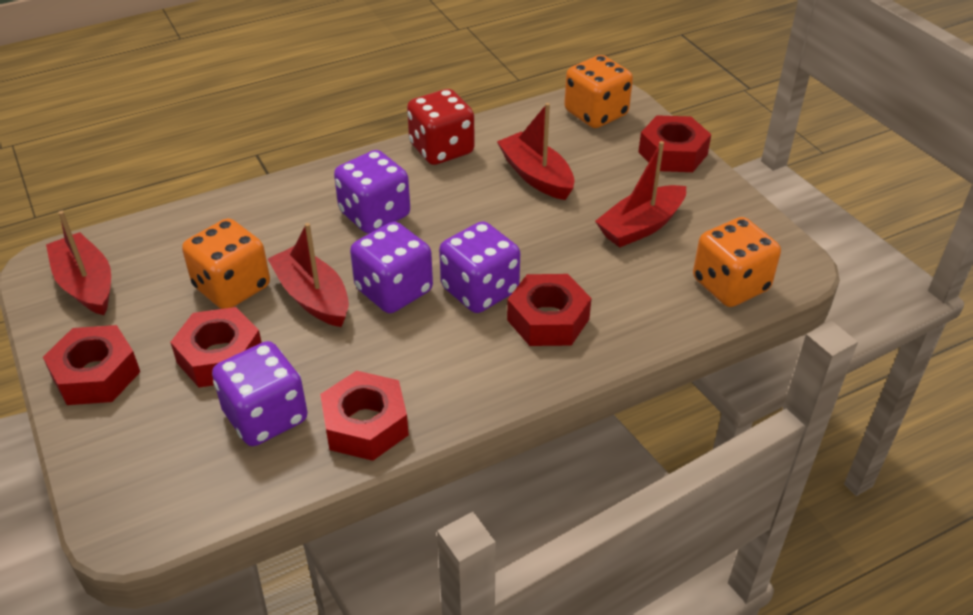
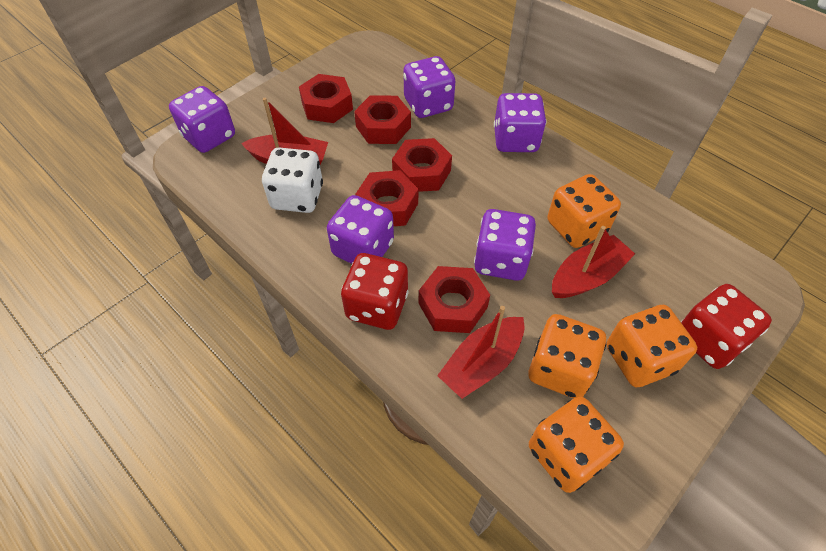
orange dice: 3 -> 4
purple dice: 4 -> 5
red boat: 4 -> 3
red dice: 1 -> 2
white dice: 0 -> 1

